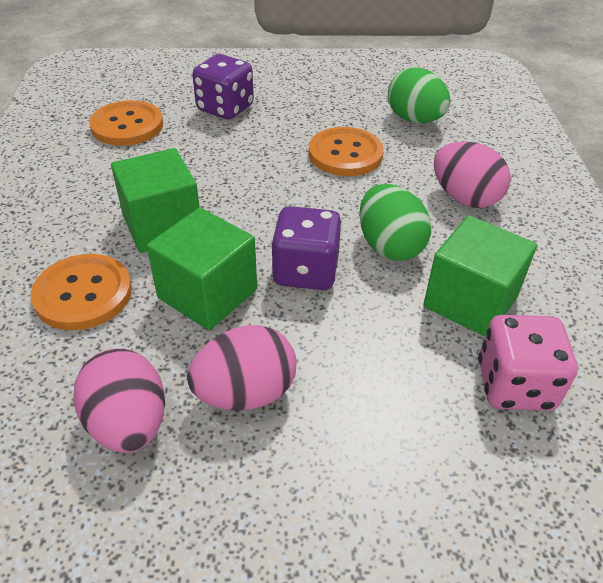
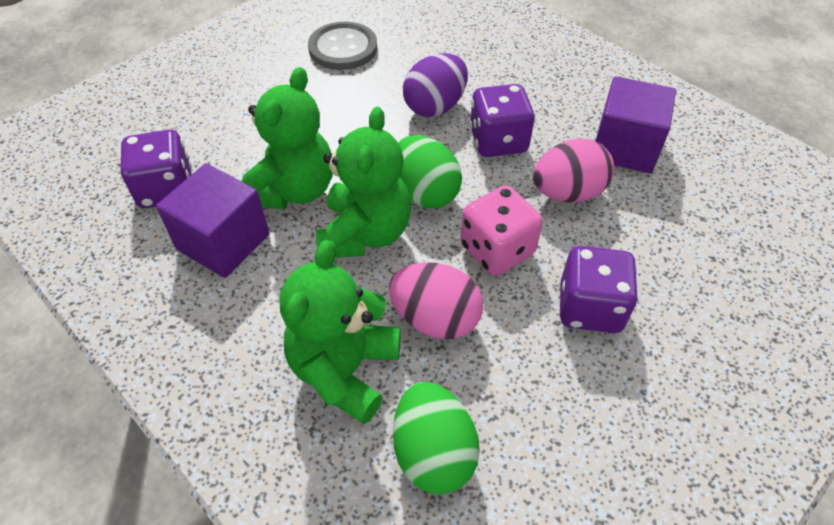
green cube: 3 -> 0
green teddy bear: 0 -> 3
grey button: 0 -> 1
orange button: 3 -> 0
pink egg: 3 -> 2
purple cube: 0 -> 2
purple dice: 2 -> 3
purple egg: 0 -> 1

